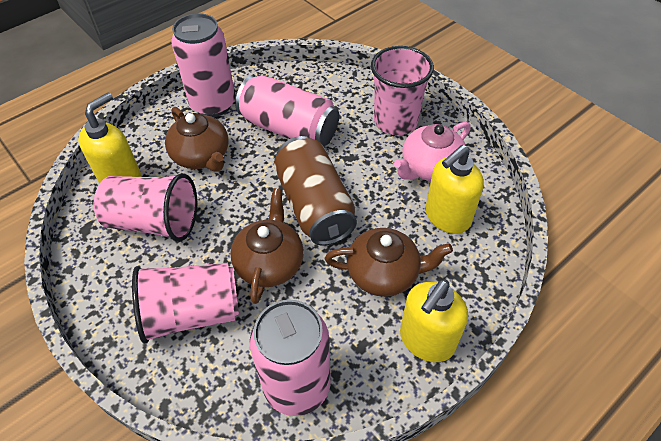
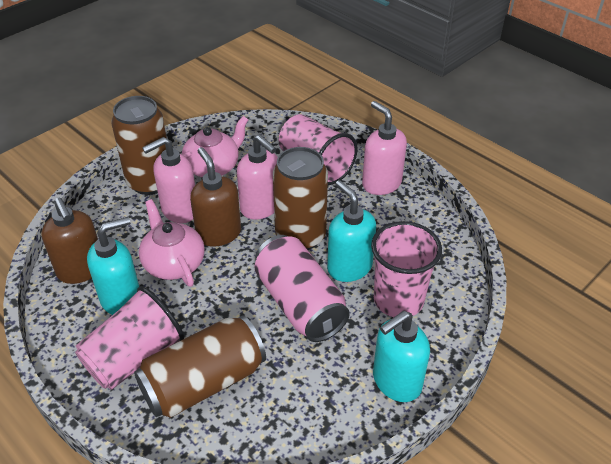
brown can: 1 -> 3
brown soap dispenser: 0 -> 2
brown teapot: 3 -> 0
pink can: 3 -> 1
pink soap dispenser: 0 -> 3
pink teapot: 1 -> 2
turquoise soap dispenser: 0 -> 3
yellow soap dispenser: 3 -> 0

